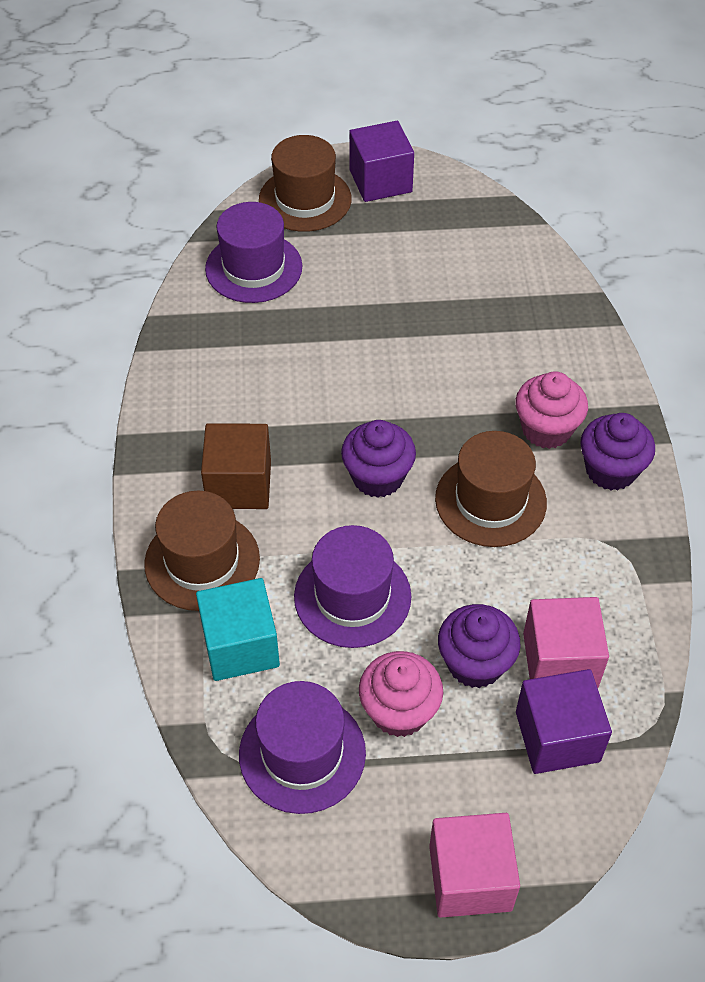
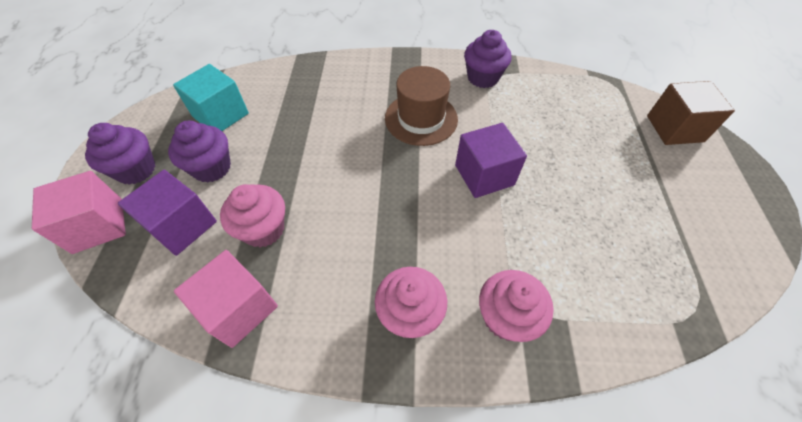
brown hat: 3 -> 1
pink cupcake: 2 -> 3
purple hat: 3 -> 0

